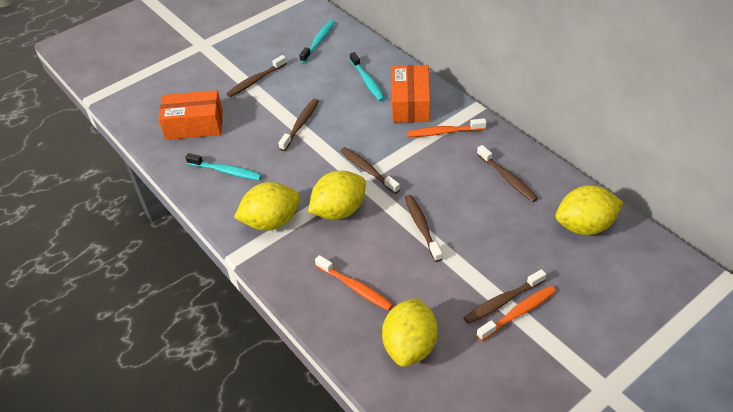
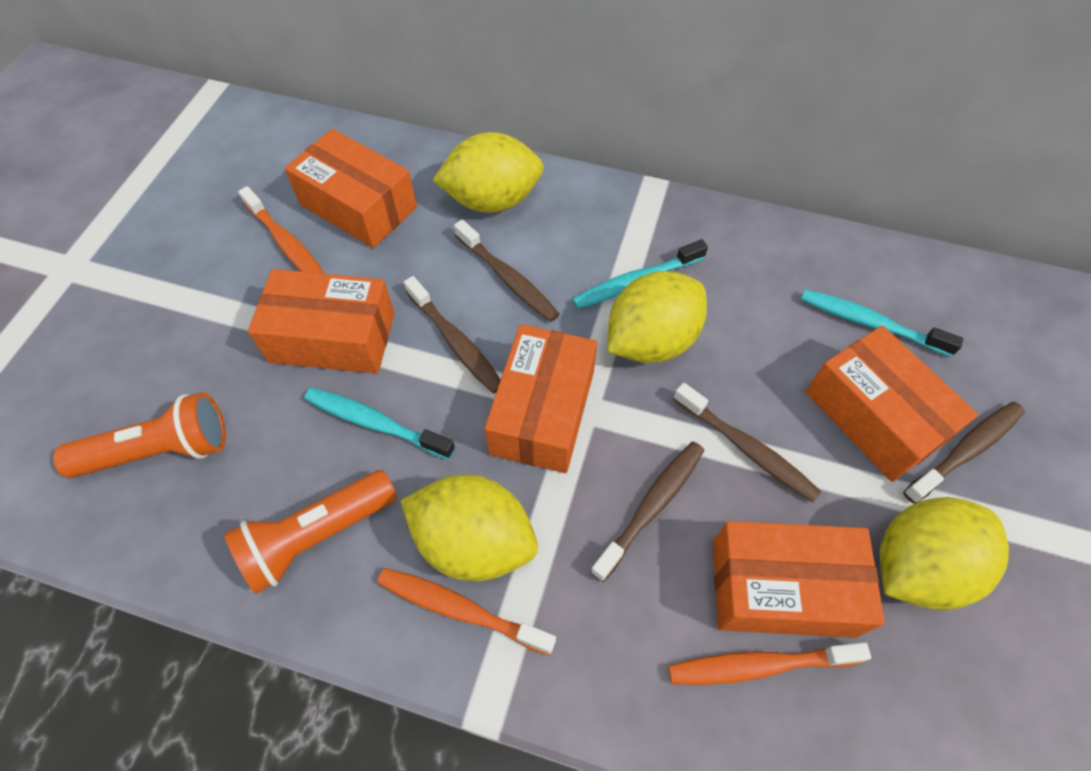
brown toothbrush: 6 -> 5
orange box: 2 -> 5
orange flashlight: 0 -> 2

